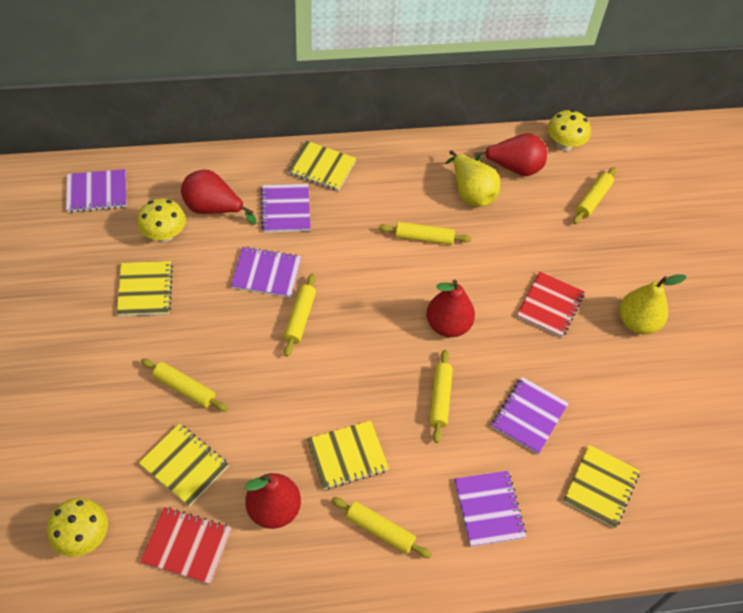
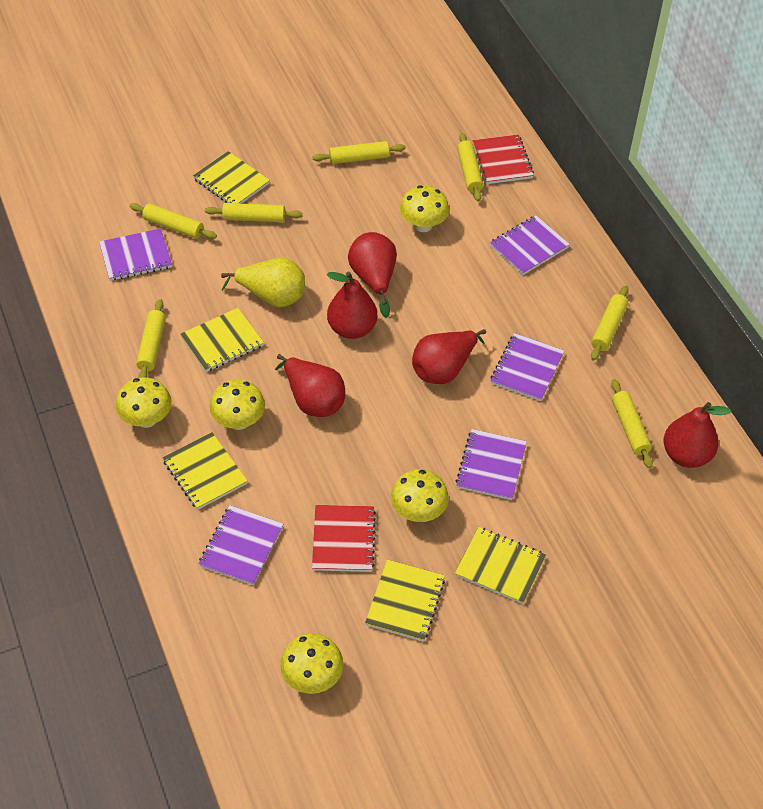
red pear: 4 -> 5
yellow mushroom: 3 -> 5
yellow pear: 2 -> 1
yellow rolling pin: 6 -> 7

